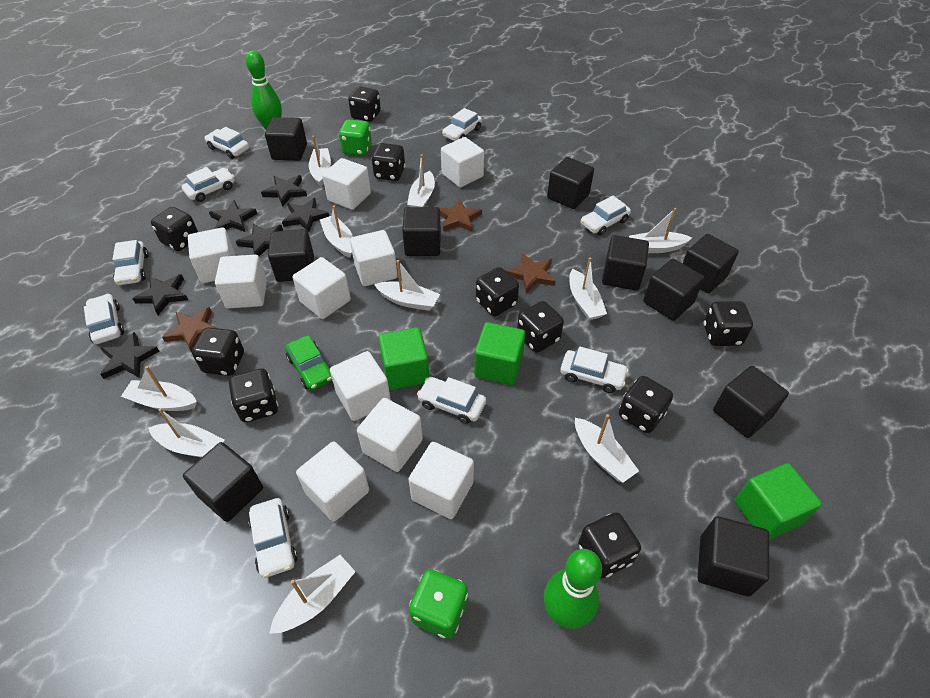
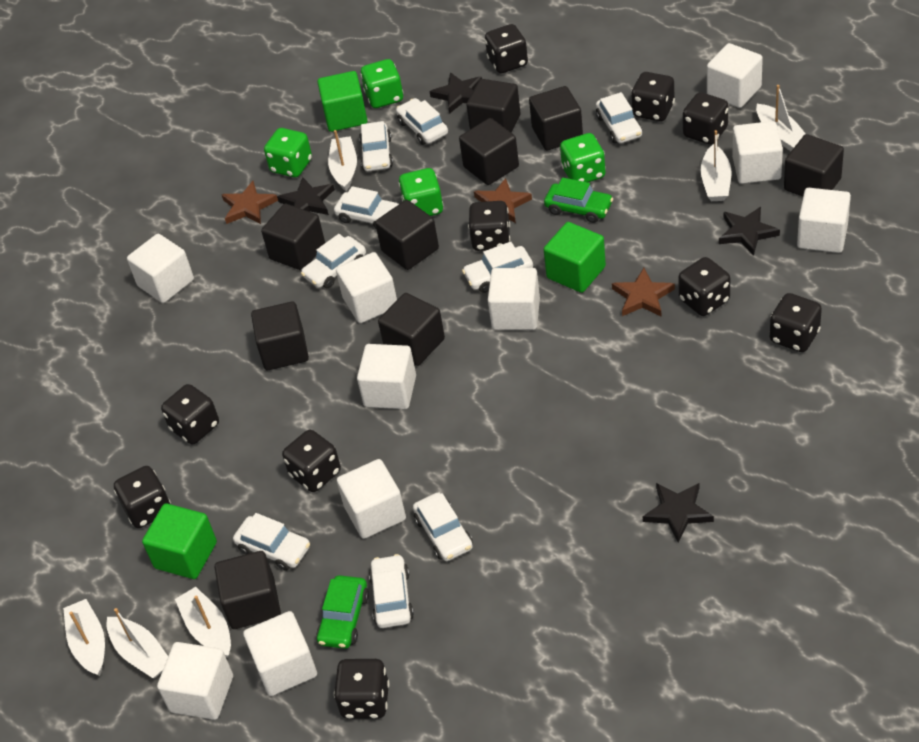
black cube: 10 -> 9
black star: 6 -> 4
green bowling pin: 2 -> 0
green car: 1 -> 2
green dice: 2 -> 4
white boat: 10 -> 6

